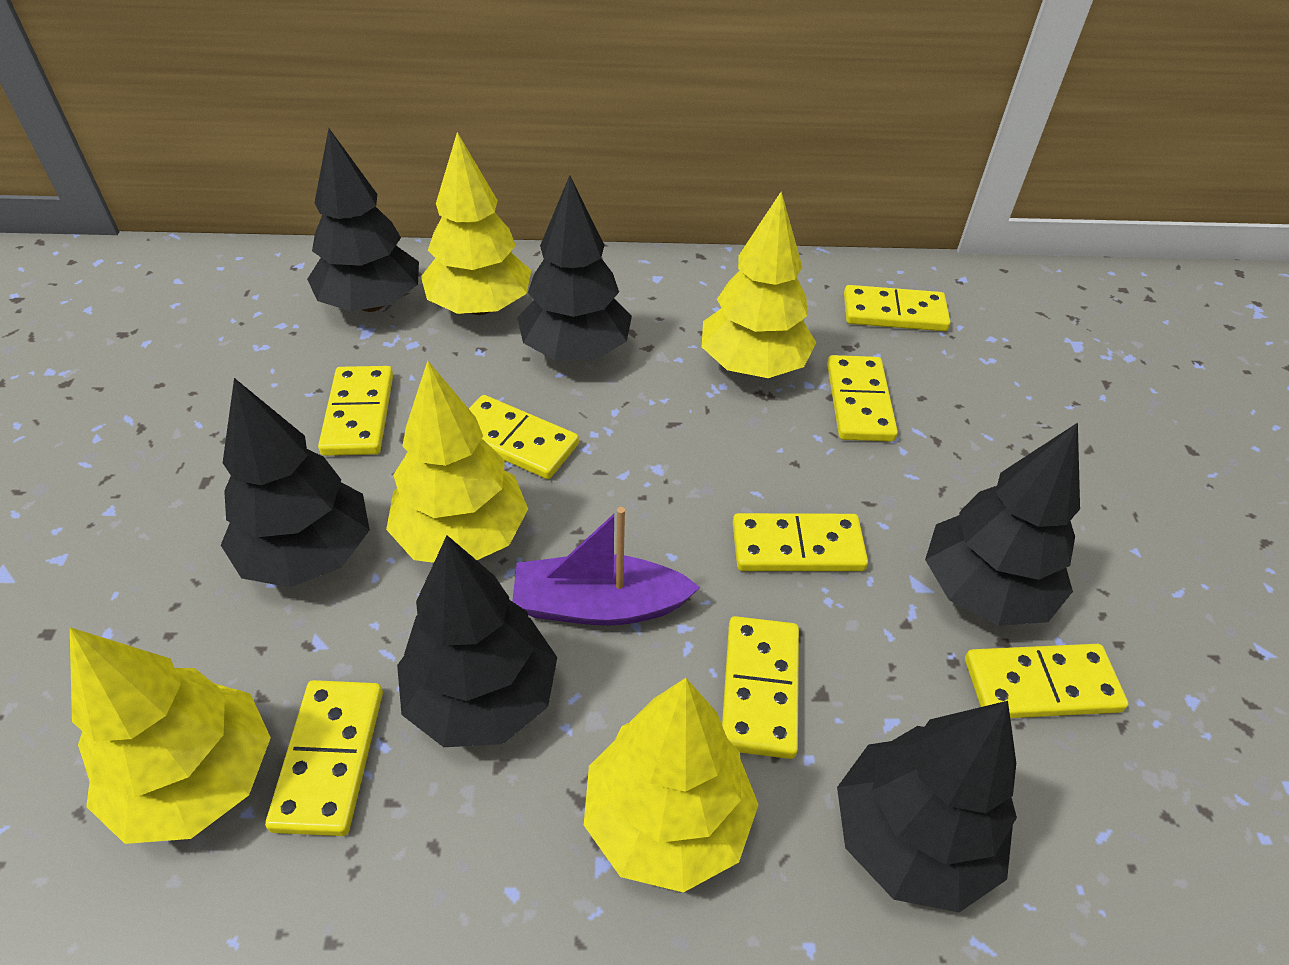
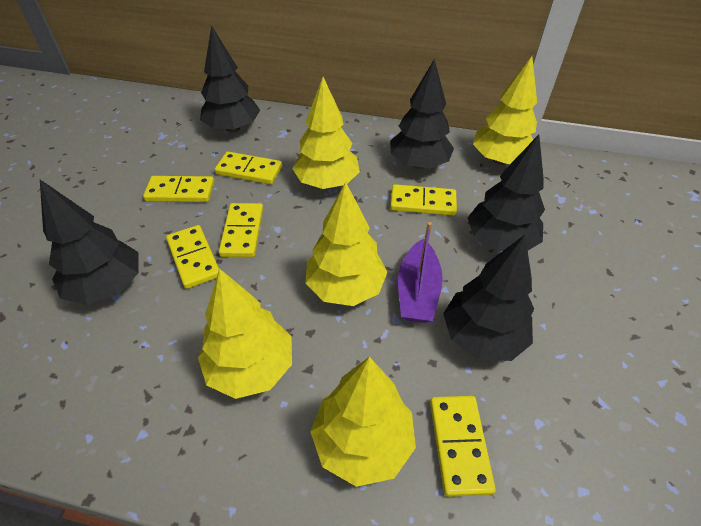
black tree: 6 -> 5
yellow domino: 8 -> 6

